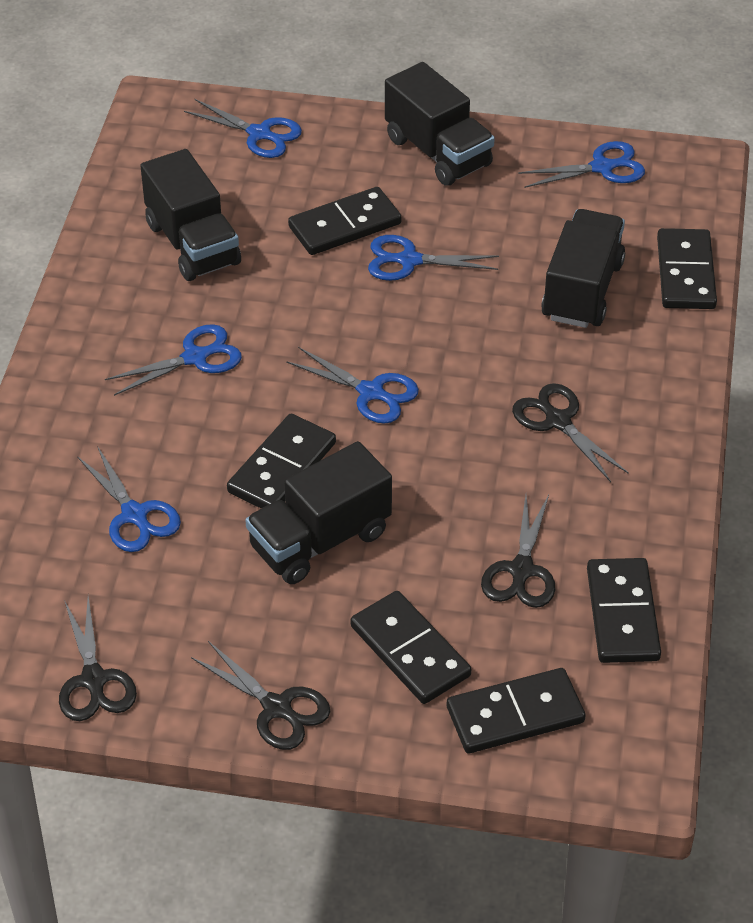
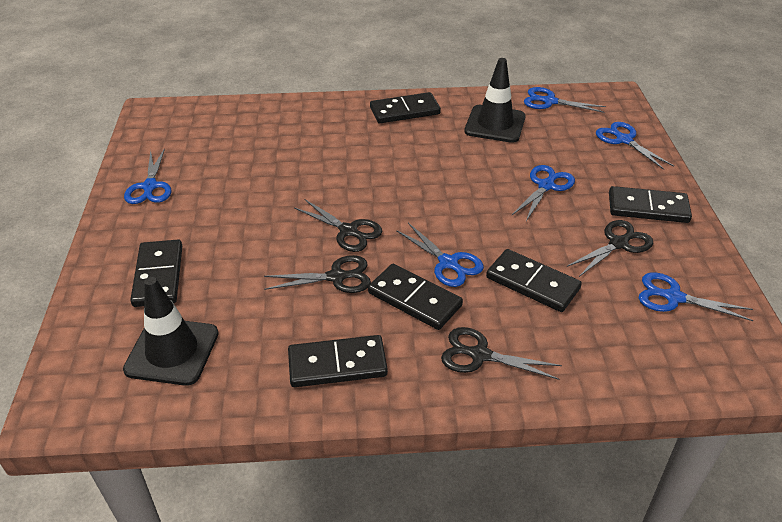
black traffic cone: 0 -> 2
black truck: 4 -> 0

